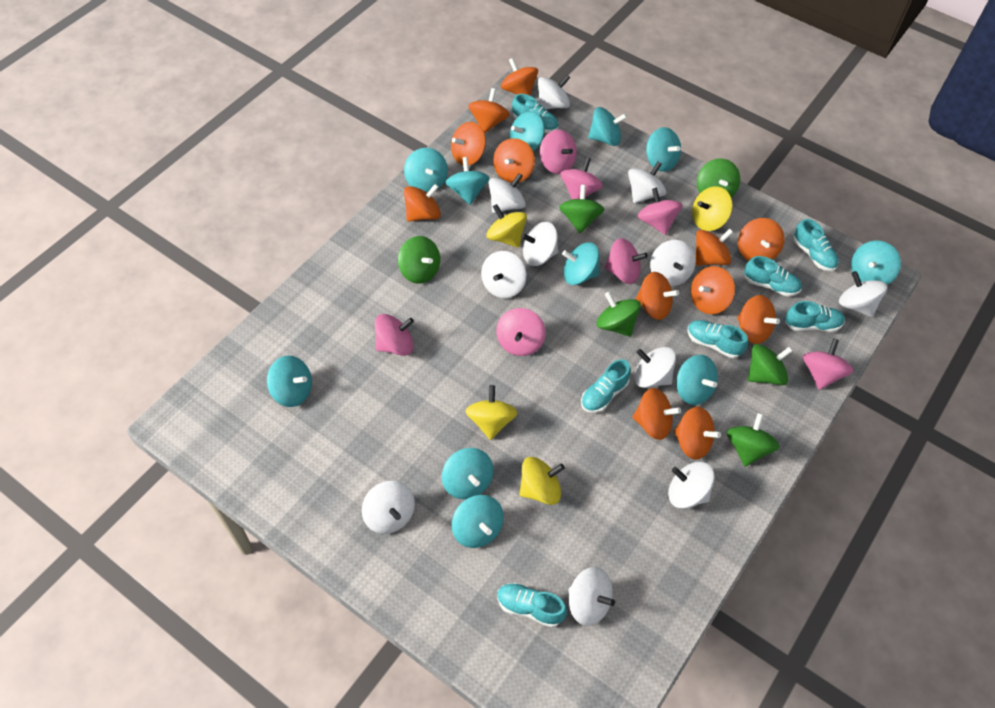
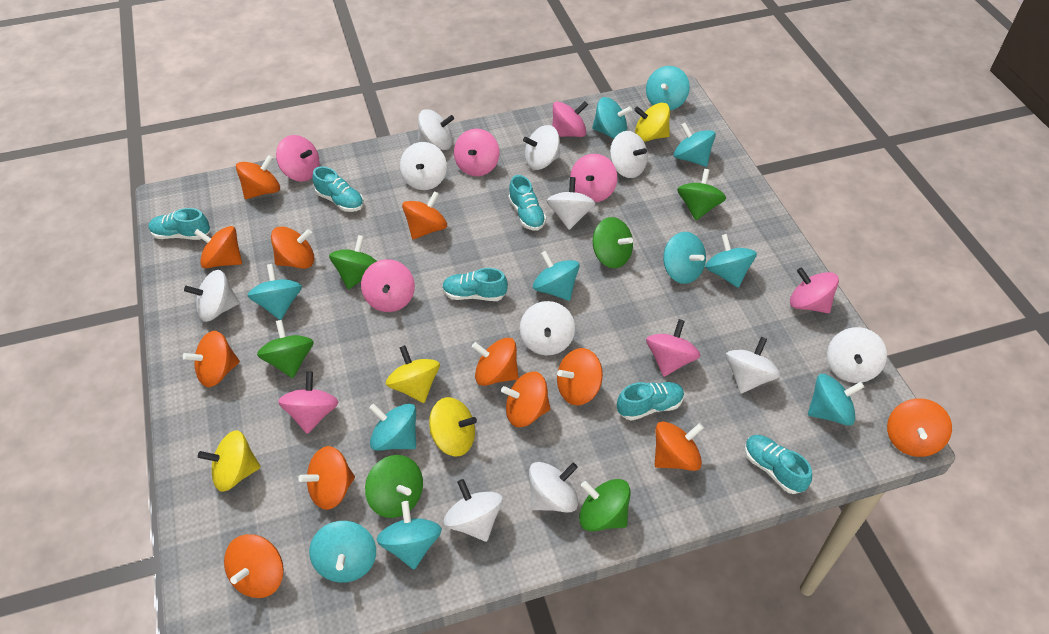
pink spinning top: 7 -> 8
turquoise shoe: 7 -> 6

